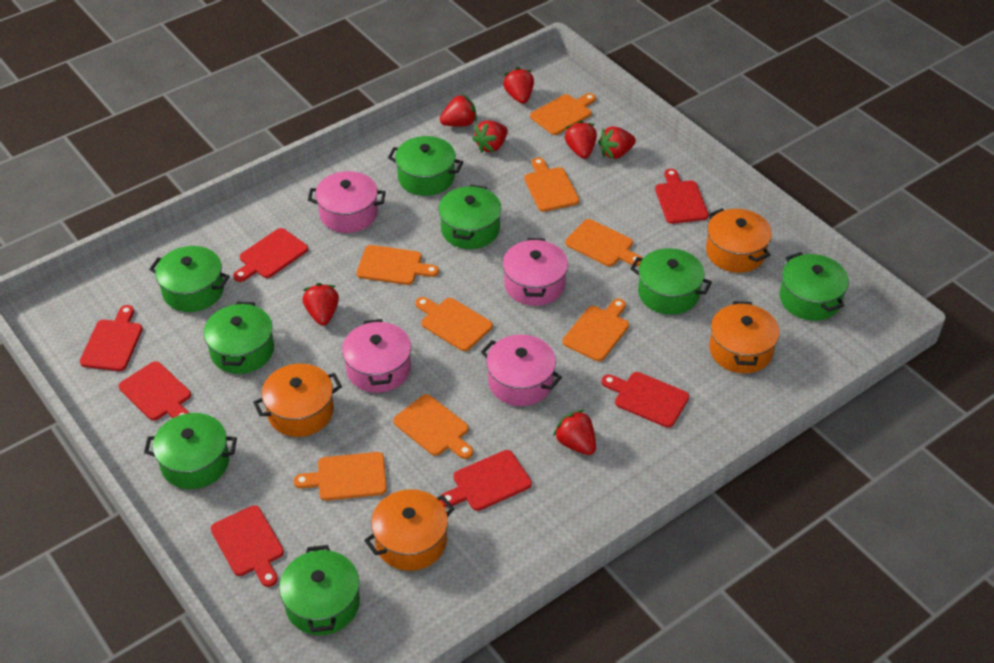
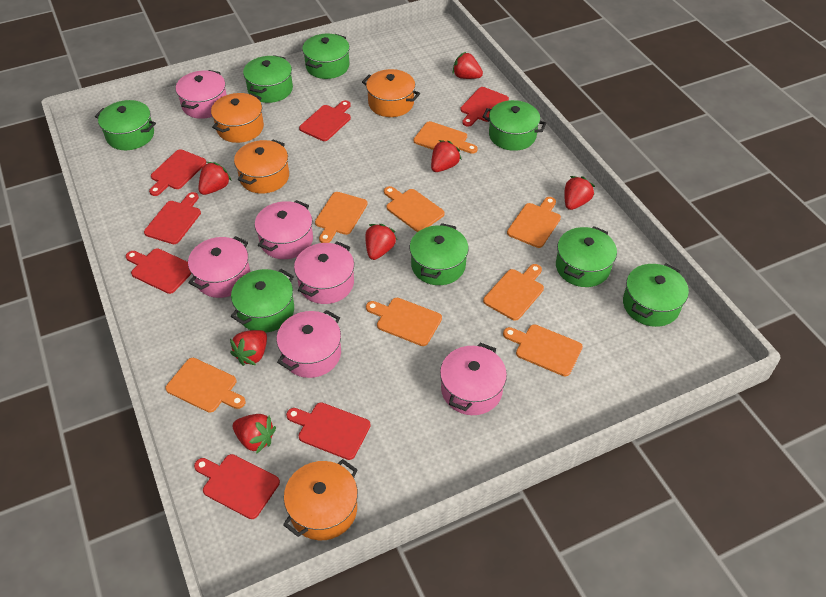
pink pot: 4 -> 6

